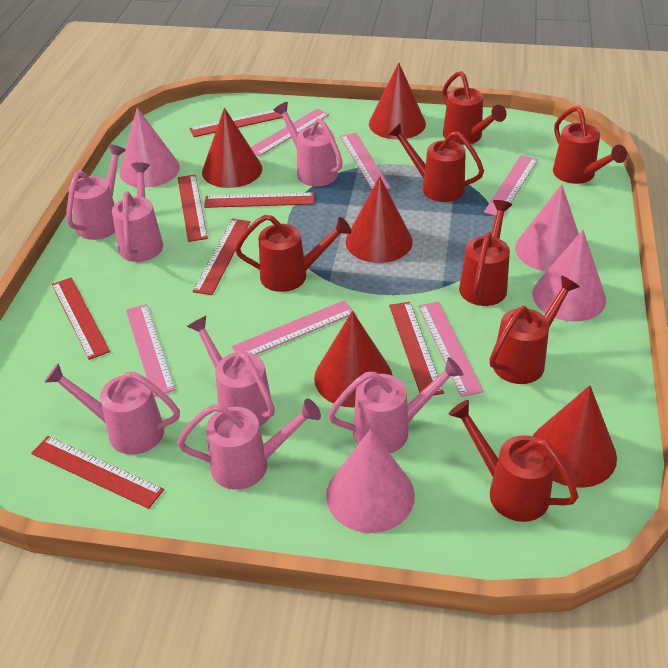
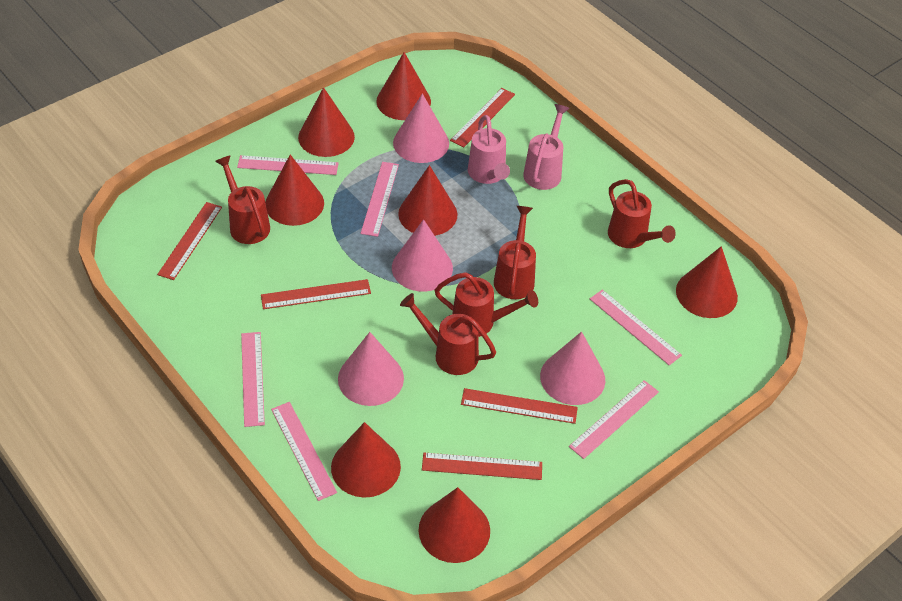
pink watering can: 7 -> 2
red cone: 5 -> 7
red ruler: 7 -> 5
red watering can: 7 -> 5

